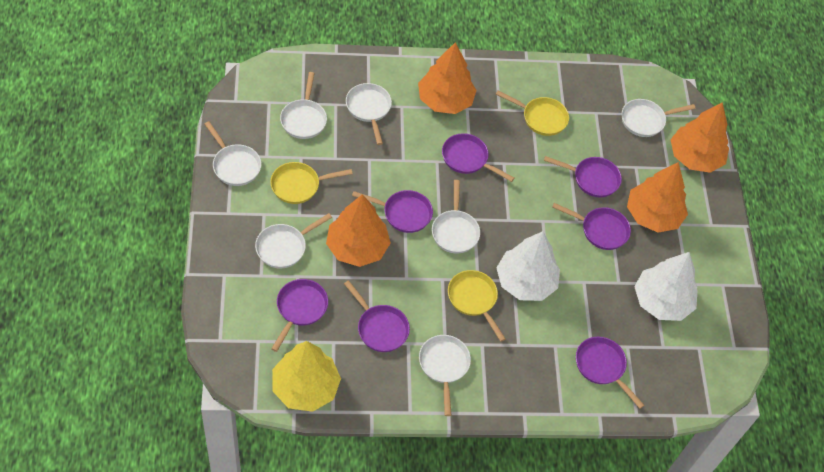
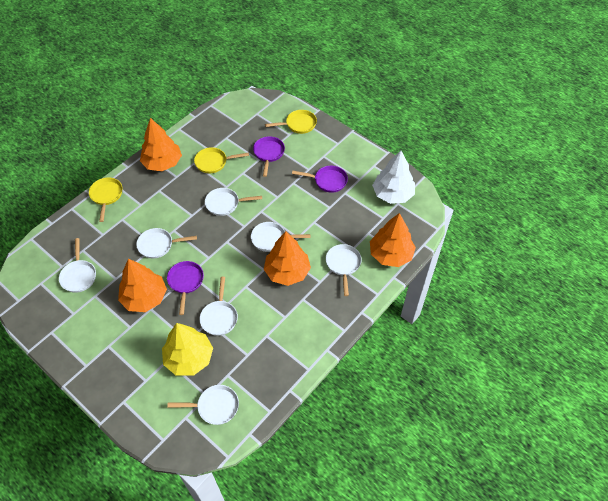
purple pan: 7 -> 3
white tree: 2 -> 1

